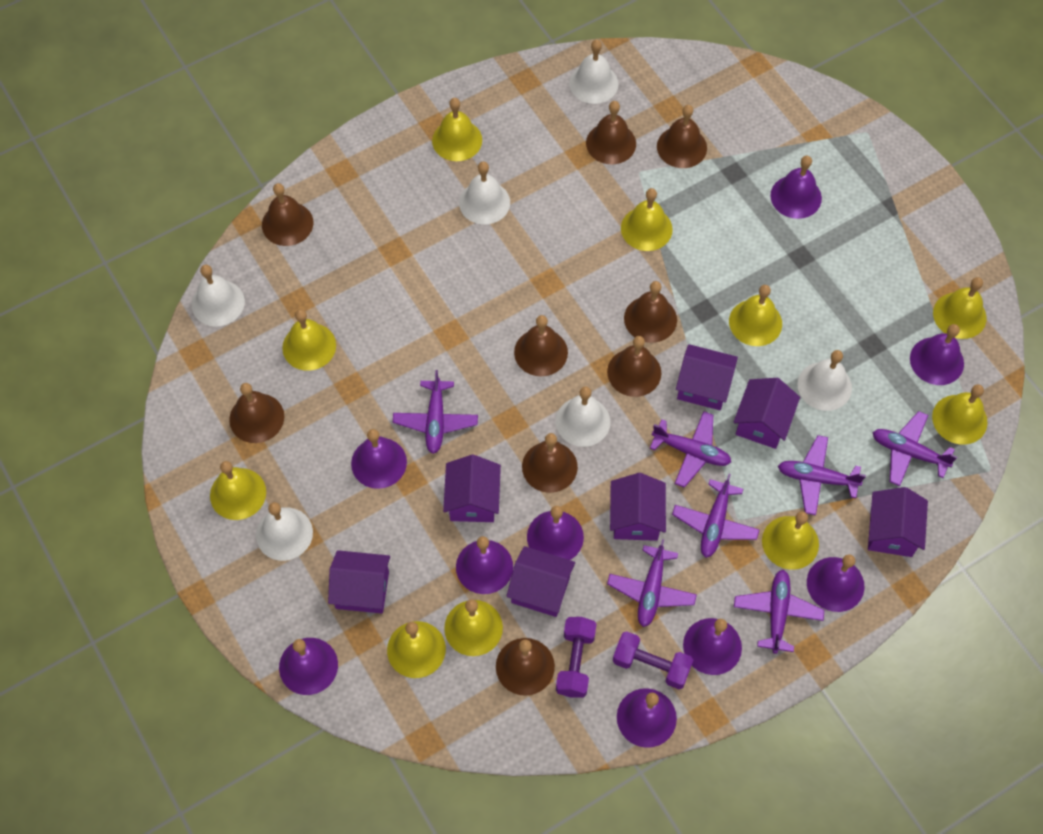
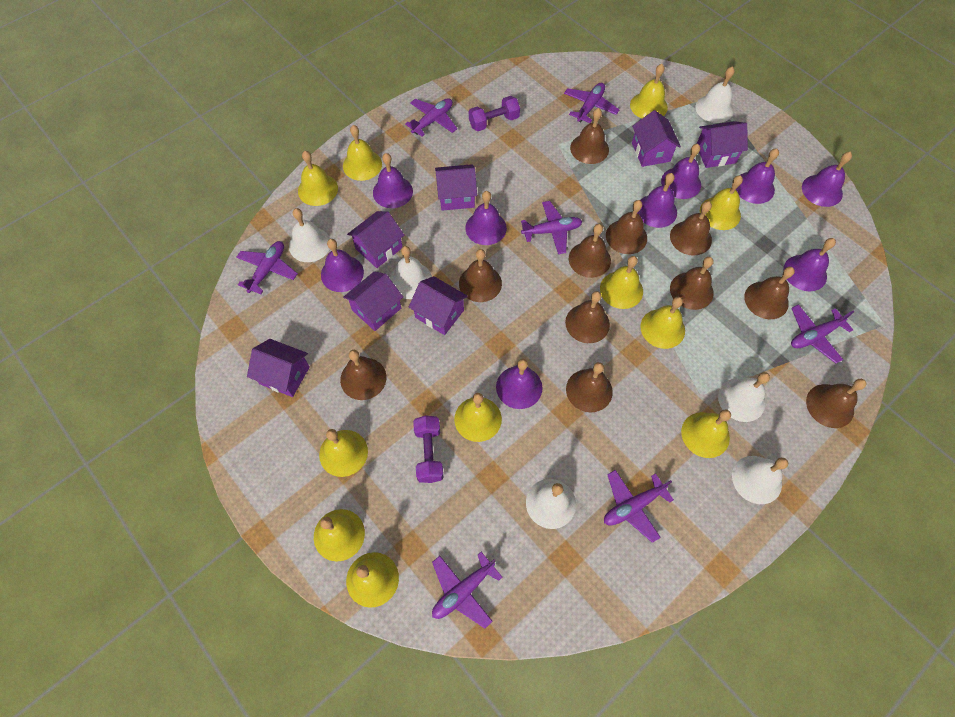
brown bell: 9 -> 11
yellow bell: 10 -> 11

